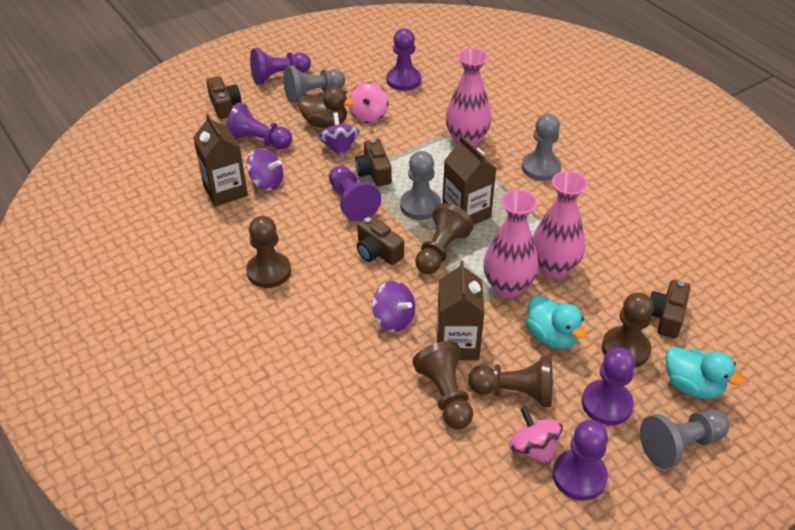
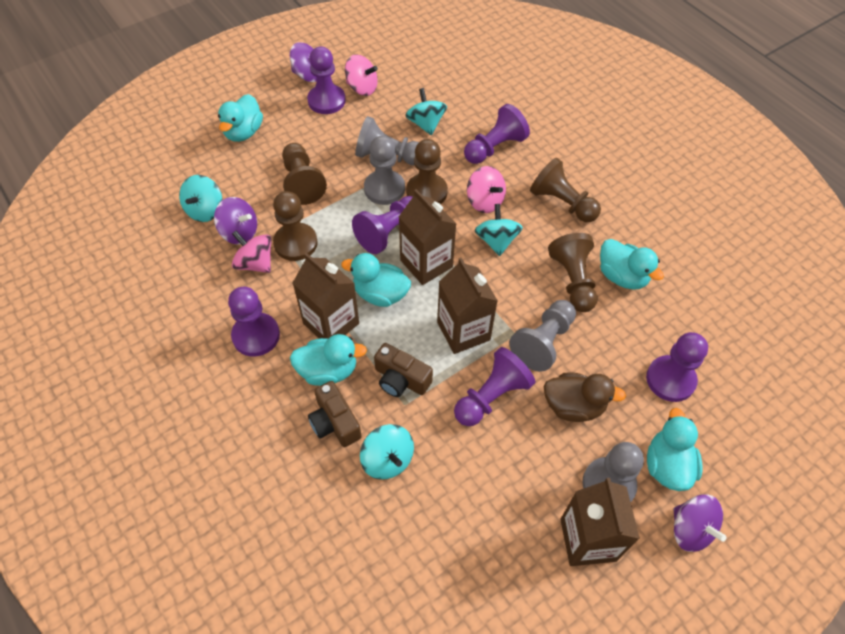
brown camera: 4 -> 2
brown carton: 3 -> 4
pink spinning top: 2 -> 3
pink vase: 3 -> 0
turquoise duck: 2 -> 5
turquoise spinning top: 0 -> 4

